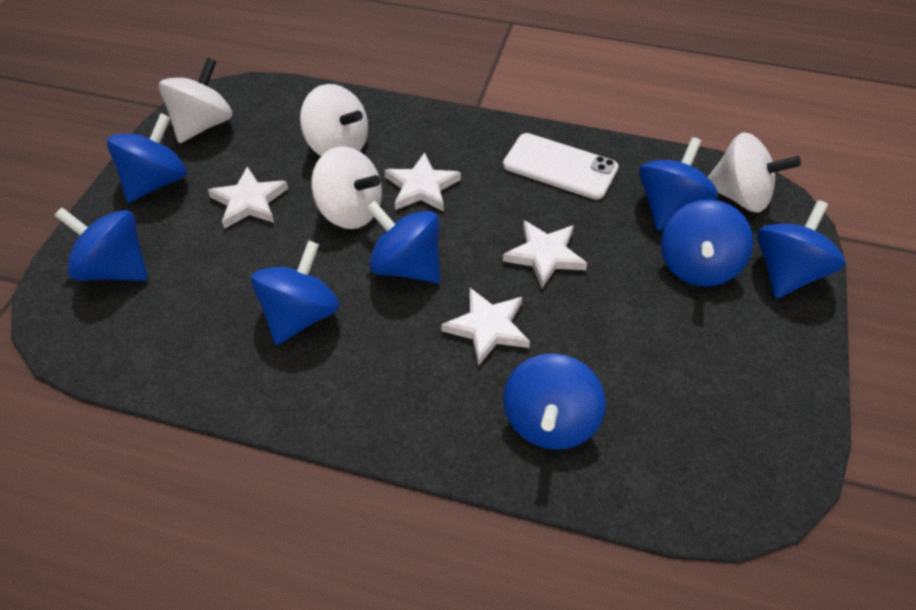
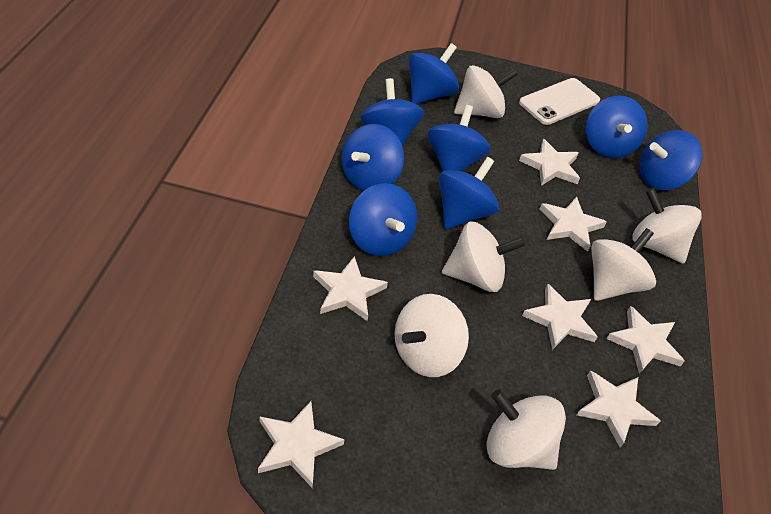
white spinning top: 4 -> 6
white star: 4 -> 7

